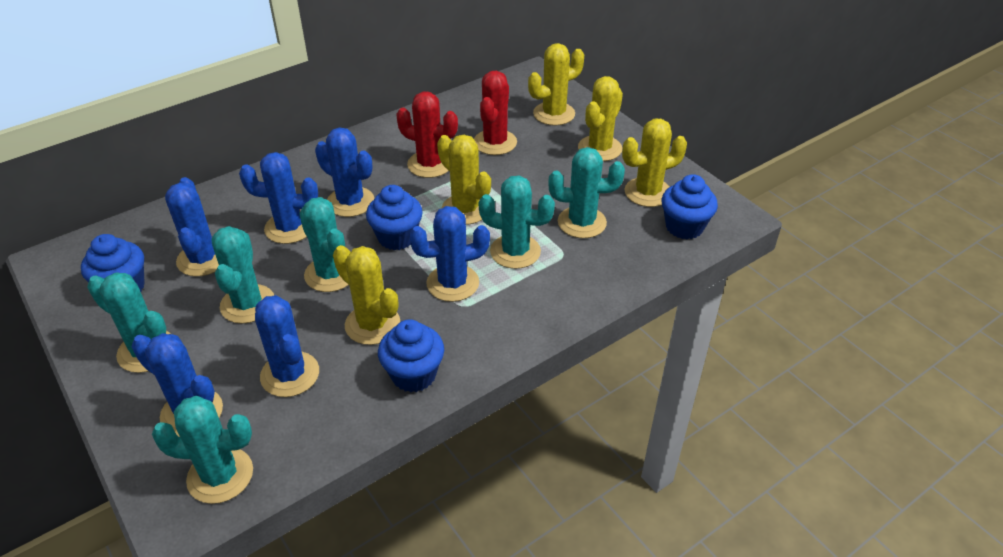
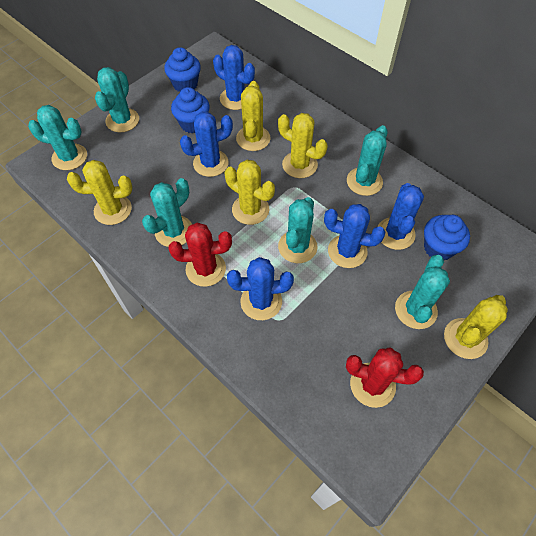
blue cactus: 6 -> 5
blue cupcake: 4 -> 3

